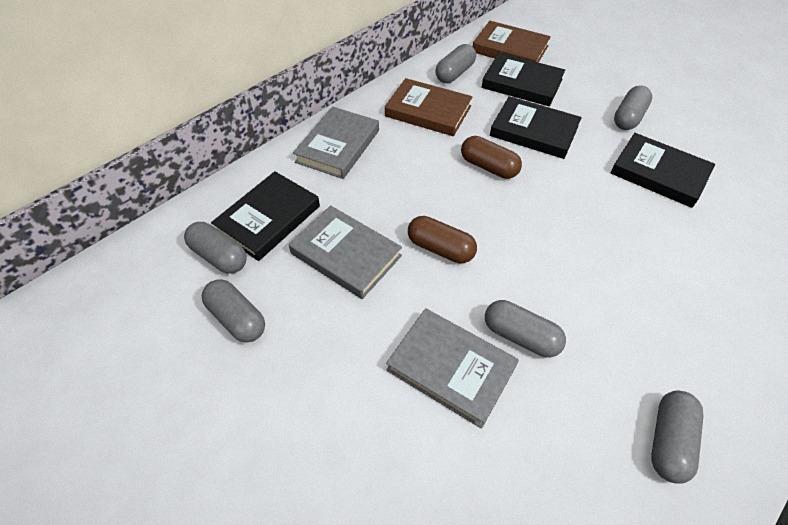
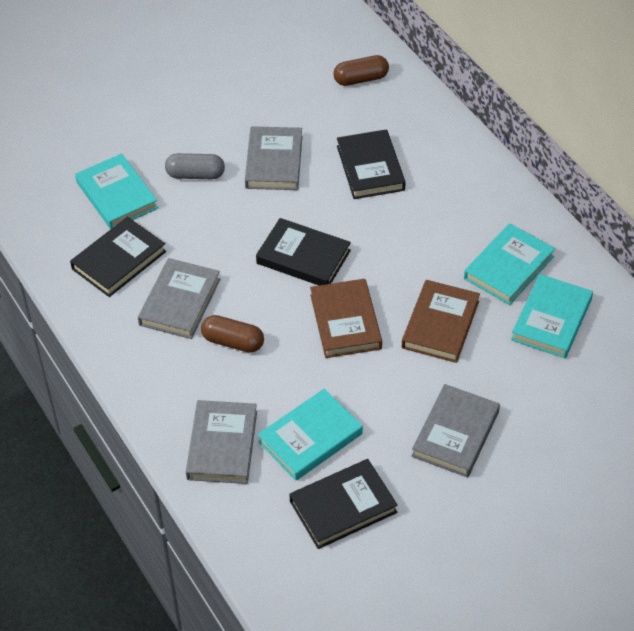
grey book: 3 -> 4
grey capsule: 6 -> 1
turquoise book: 0 -> 4

